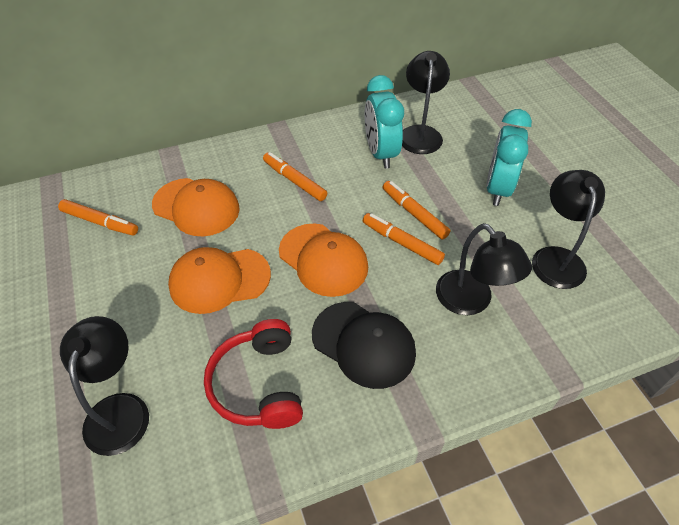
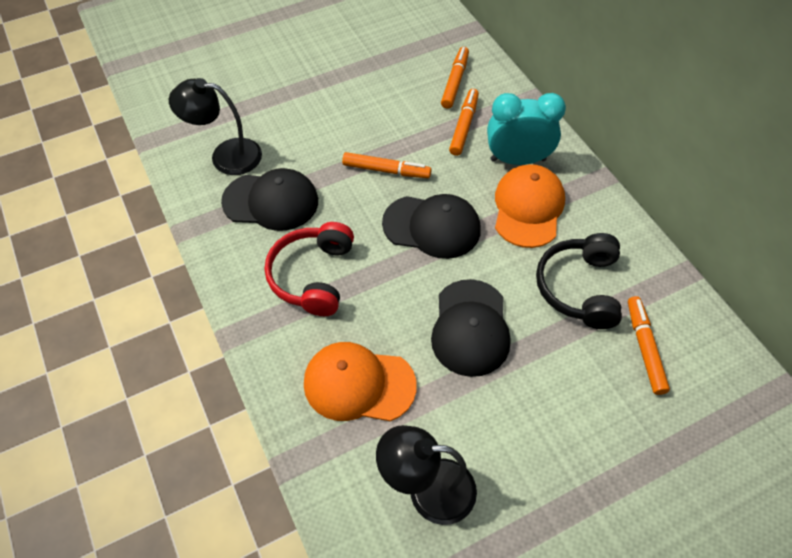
black cap: 1 -> 3
black headphones: 0 -> 1
black lamp: 4 -> 2
orange cap: 3 -> 2
turquoise clock: 2 -> 1

